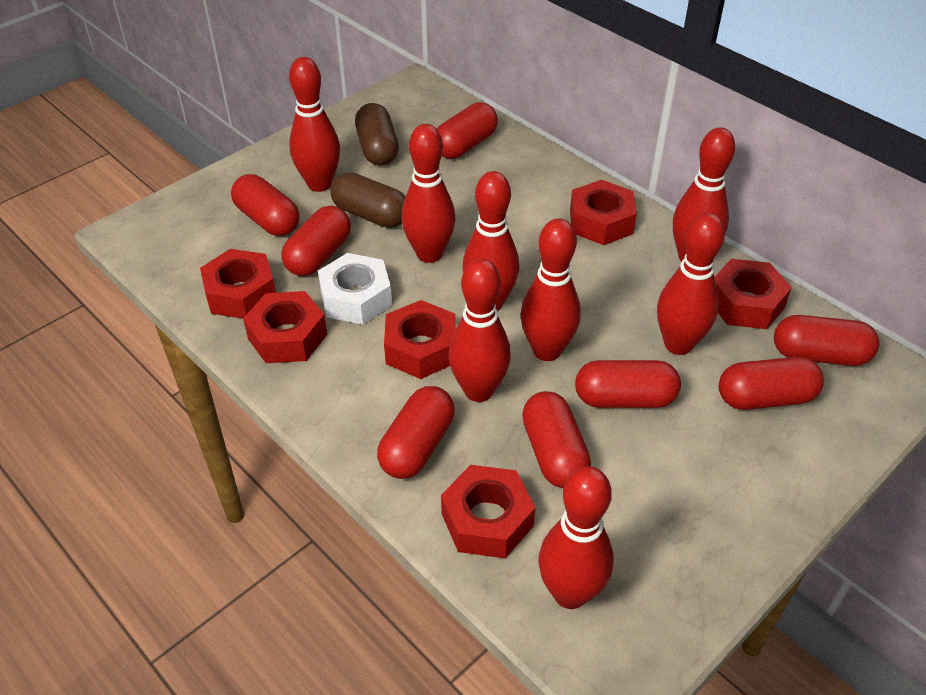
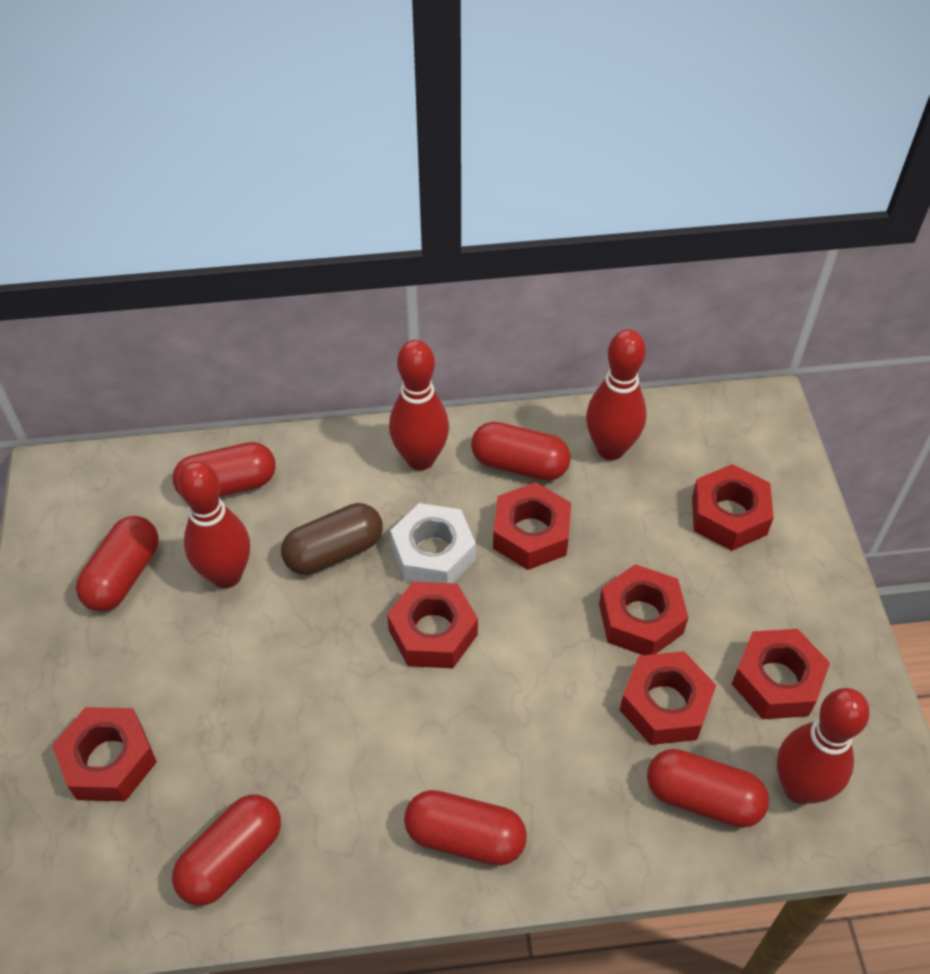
brown capsule: 2 -> 1
red bowling pin: 8 -> 4
red capsule: 8 -> 6
red nut: 6 -> 7

